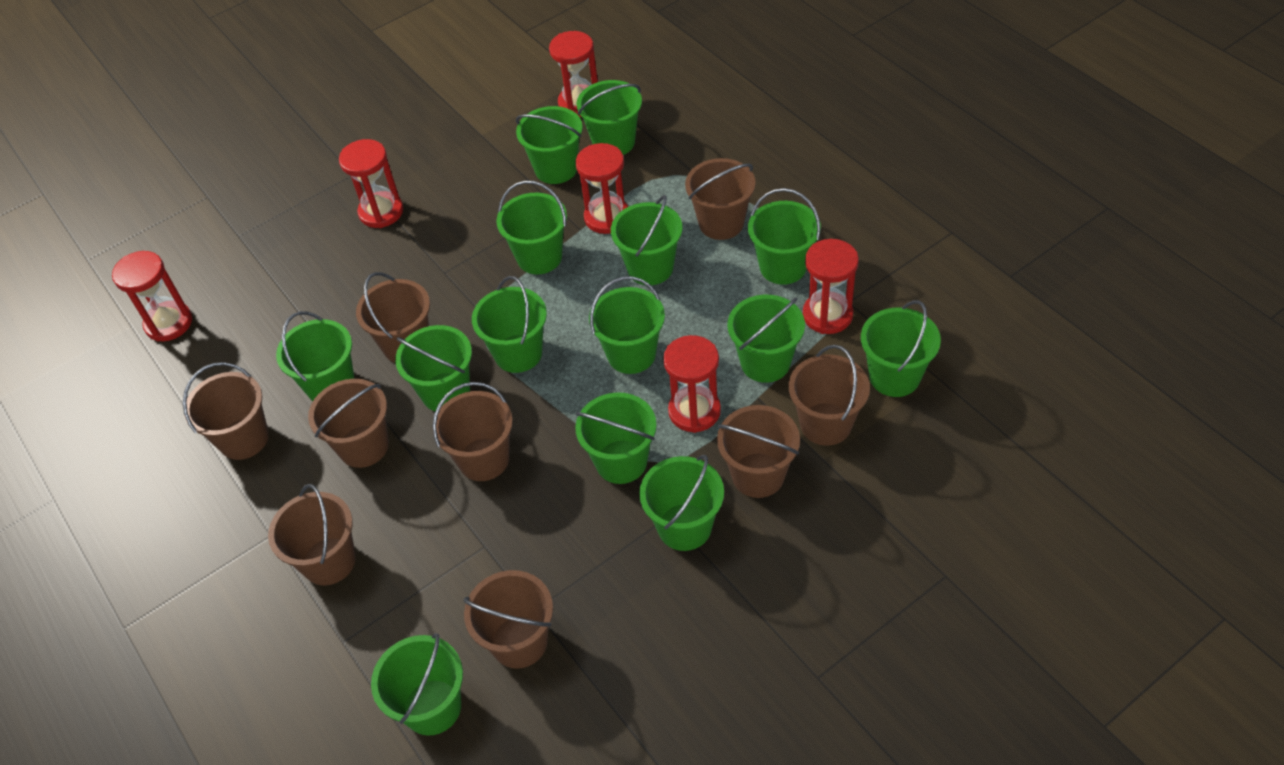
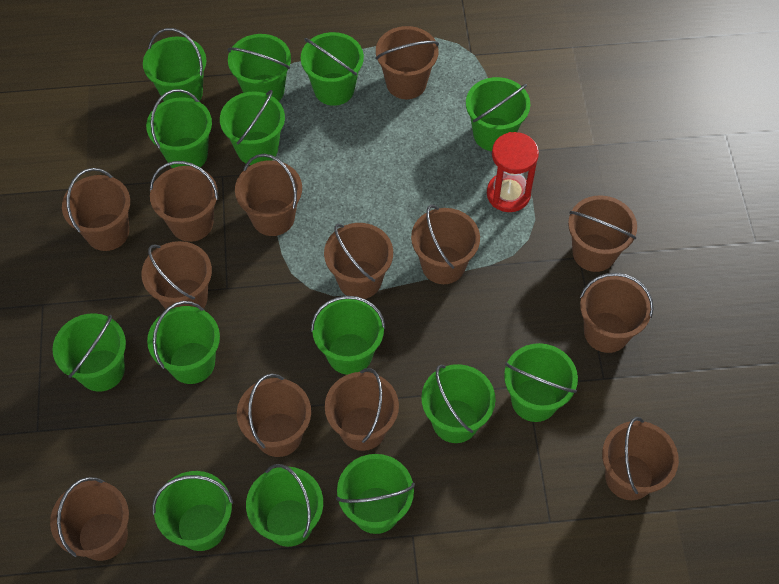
brown bucket: 9 -> 13
red hourglass: 6 -> 1

